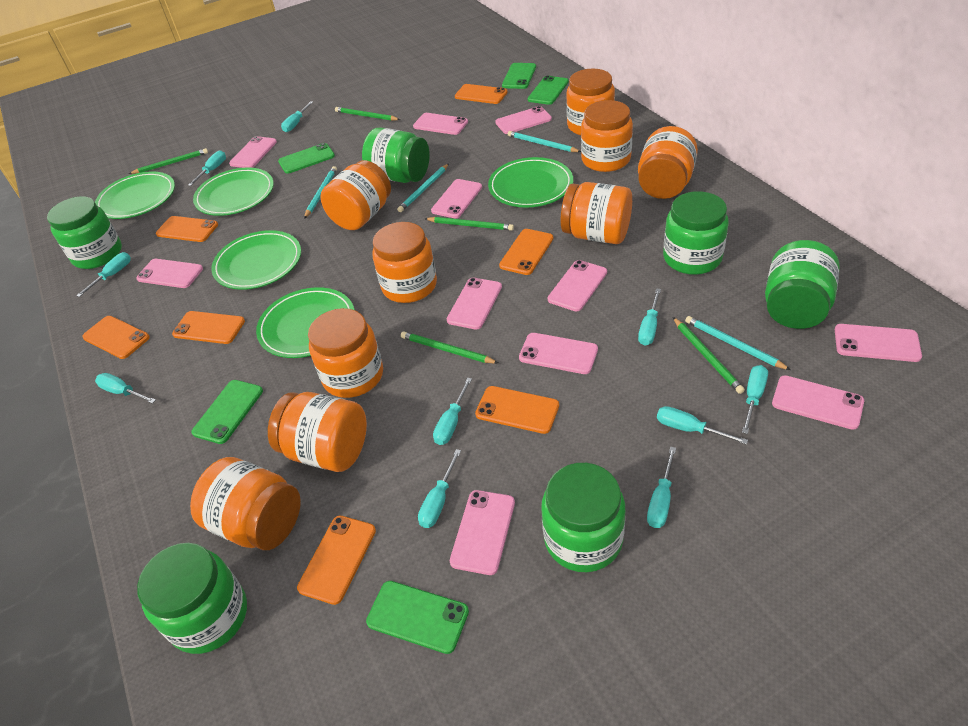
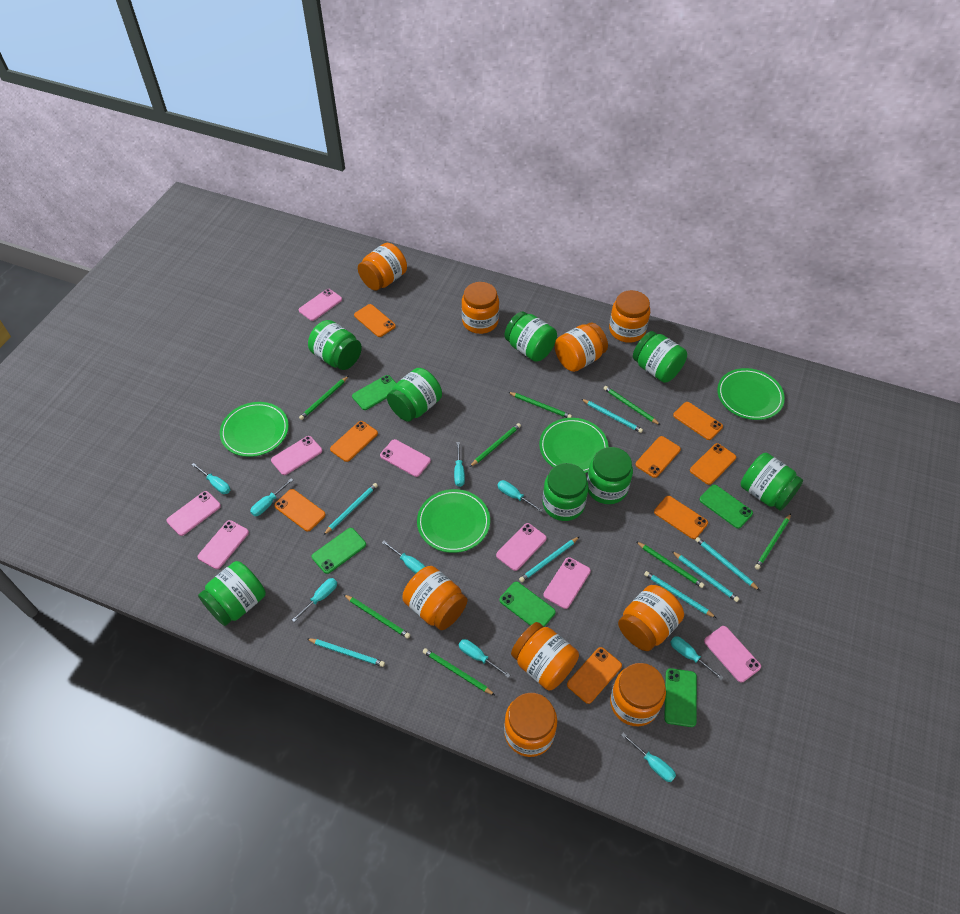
green jar: 6 -> 8
green pencil: 5 -> 8
green plate: 5 -> 4
orange phone: 7 -> 8
pink phone: 11 -> 8
turquoise pencil: 4 -> 7
turquoise screwdriver: 10 -> 9

